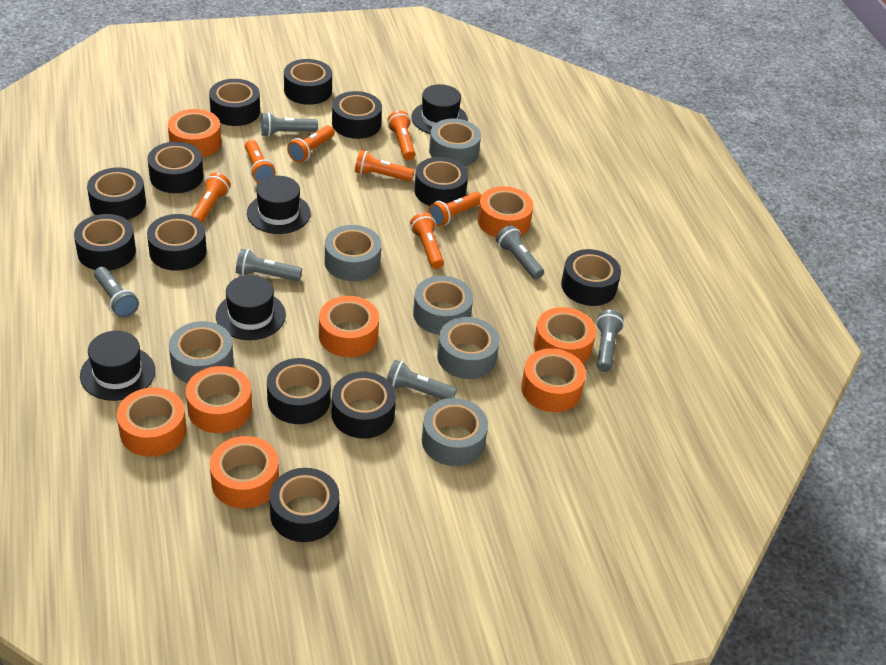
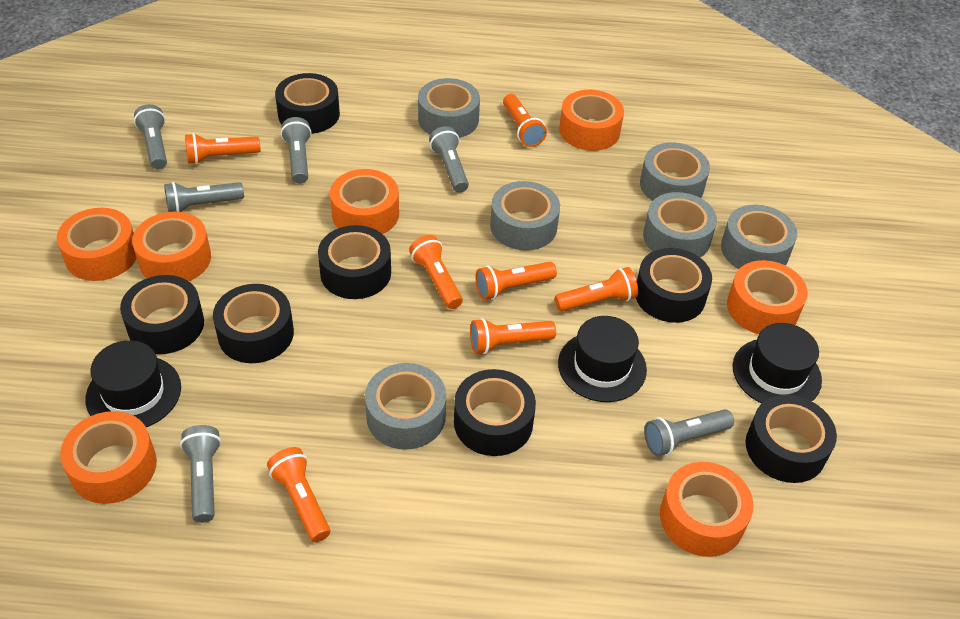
black hat: 4 -> 3
black tape: 12 -> 7
orange tape: 8 -> 7

